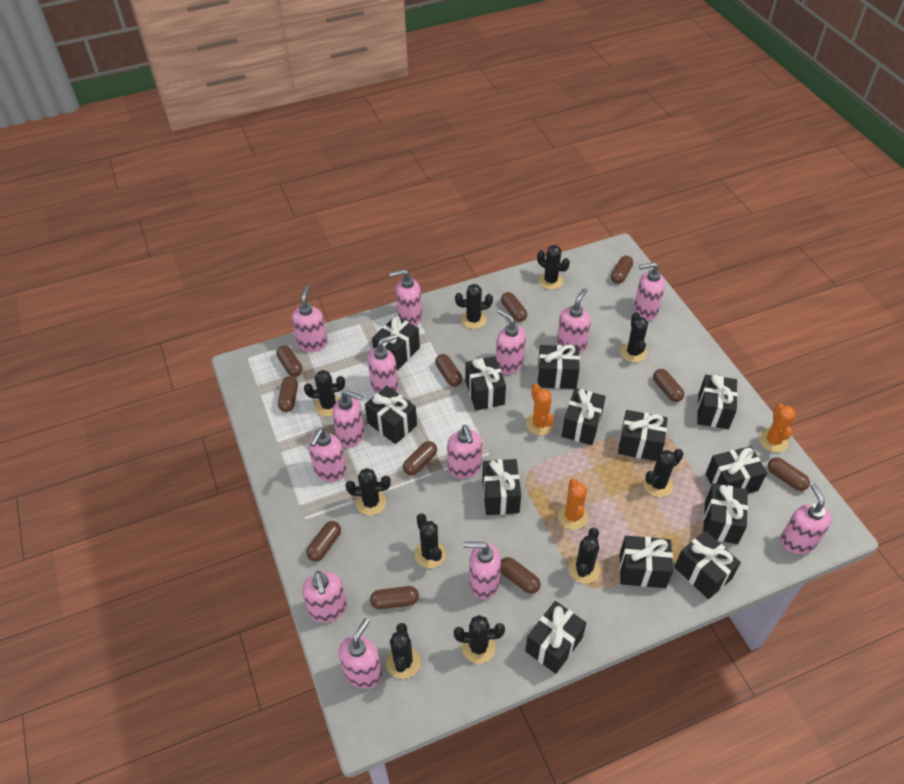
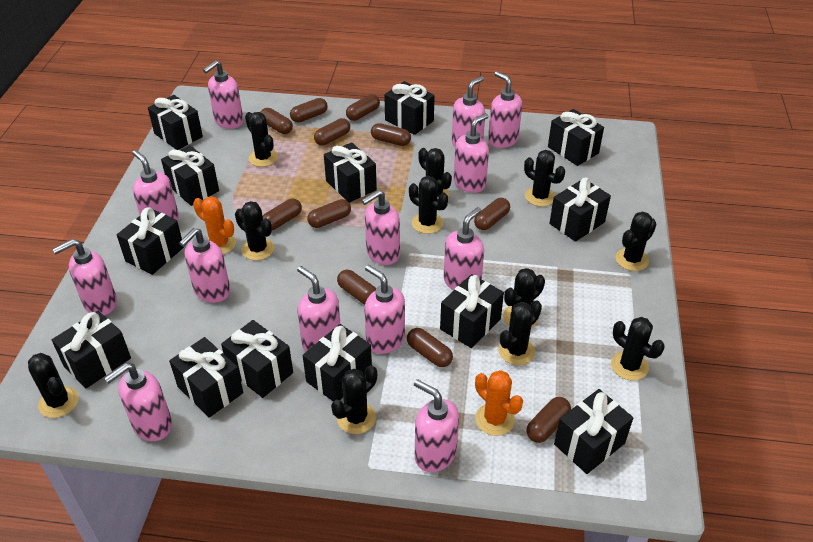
black cactus: 10 -> 11
orange cactus: 3 -> 2

